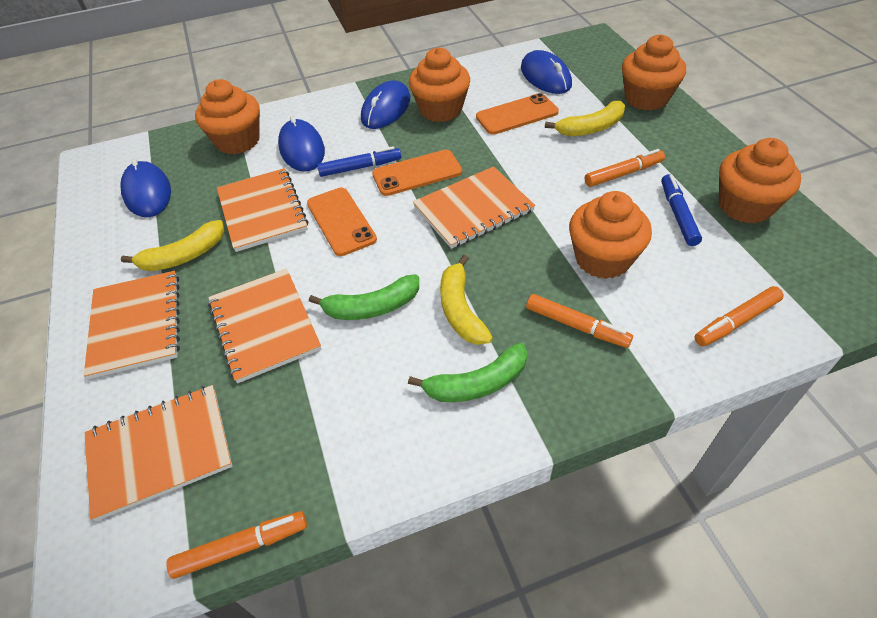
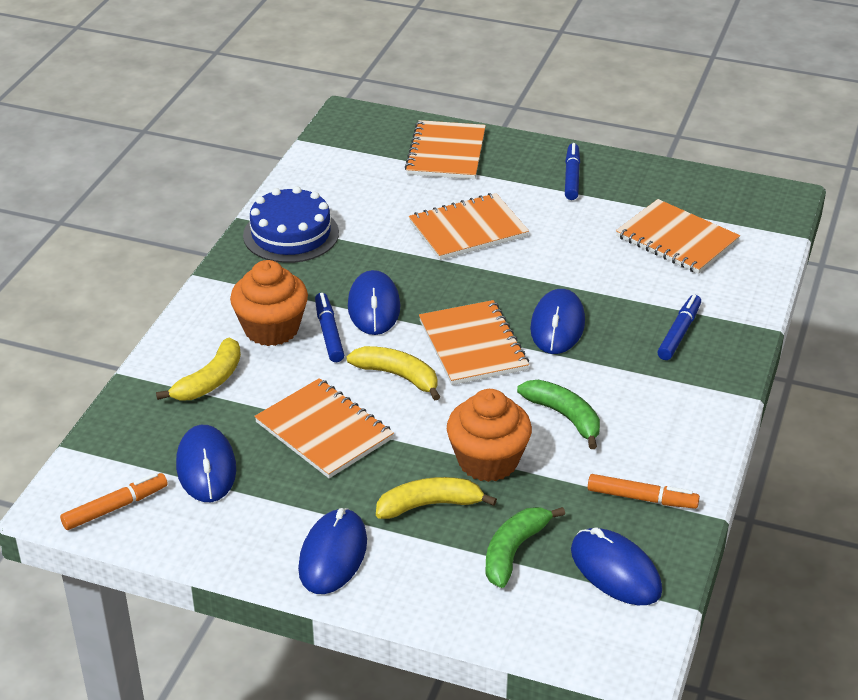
blue cake: 0 -> 1
blue marker: 2 -> 3
blue mouse: 4 -> 5
orange cupcake: 5 -> 2
orange marker: 4 -> 2
orange phone: 3 -> 0

